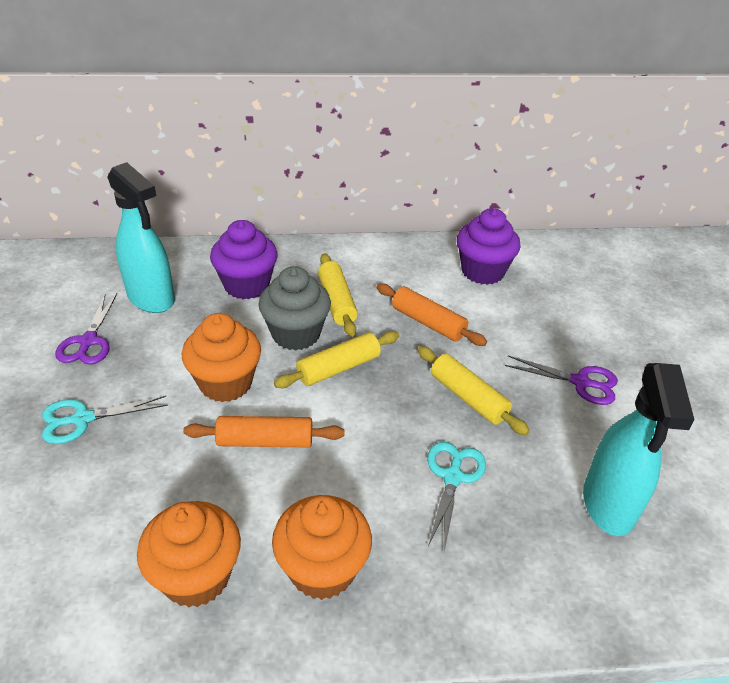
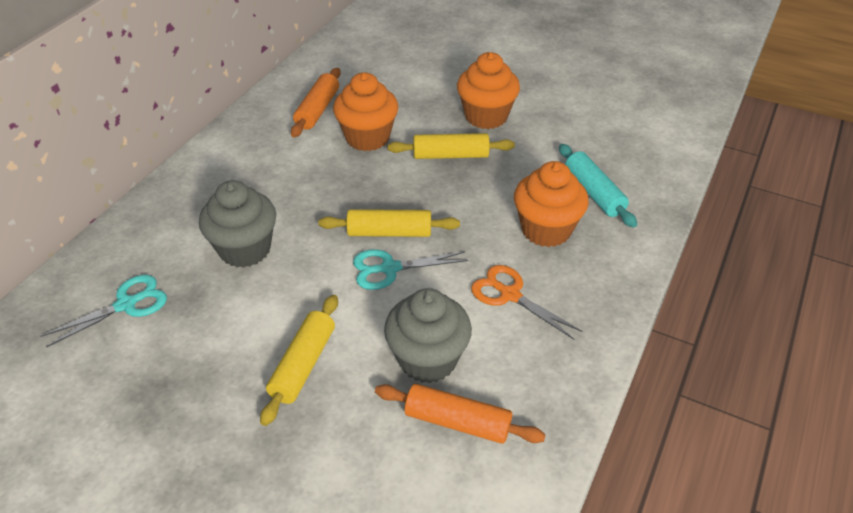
grey cupcake: 1 -> 2
orange scissors: 0 -> 1
purple cupcake: 2 -> 0
purple scissors: 2 -> 0
turquoise rolling pin: 0 -> 1
turquoise spray bottle: 2 -> 0

